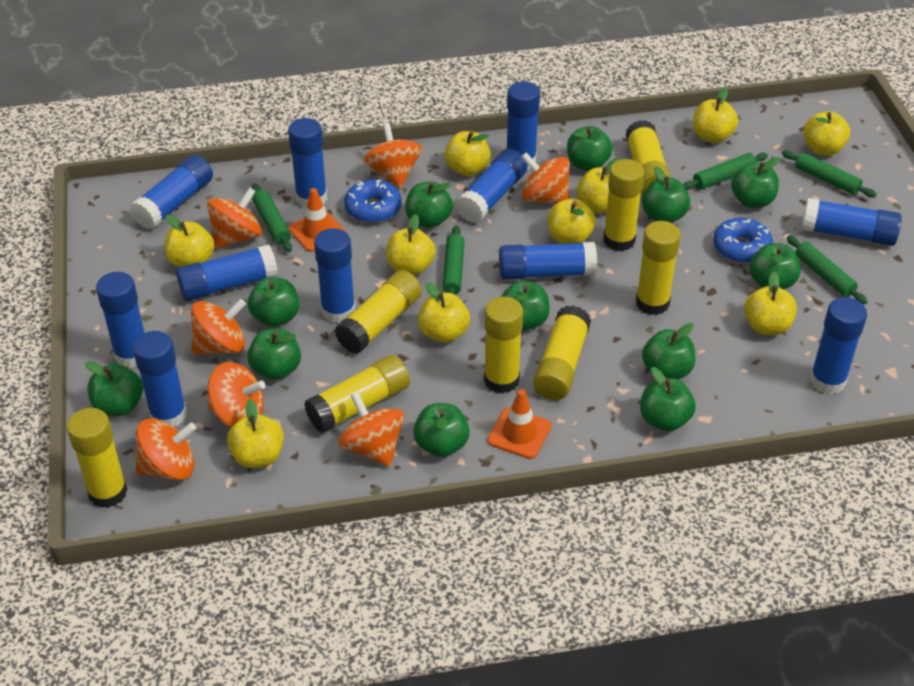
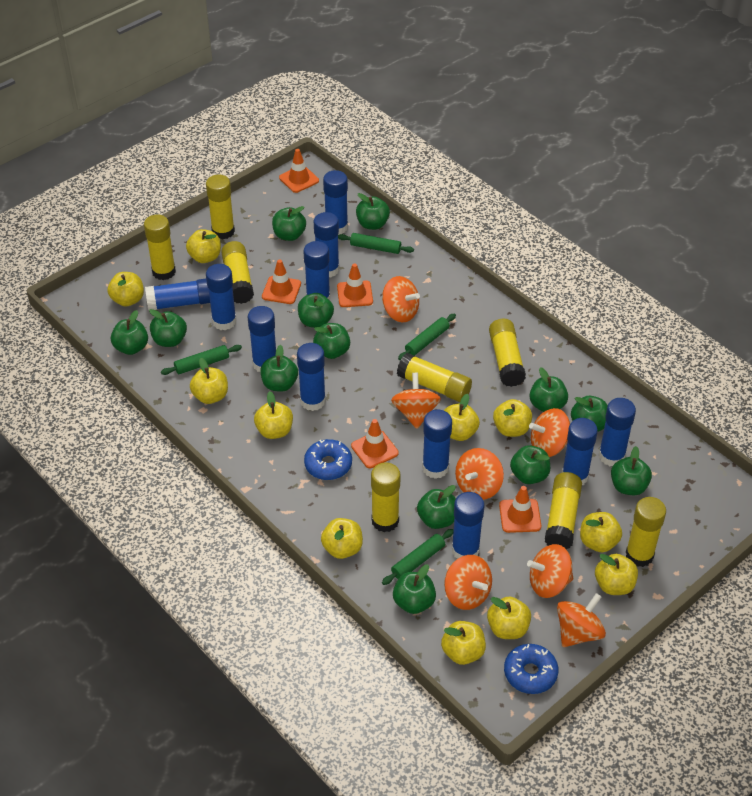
green apple: 12 -> 13
green rolling pin: 5 -> 4
orange traffic cone: 2 -> 5
yellow apple: 10 -> 11

